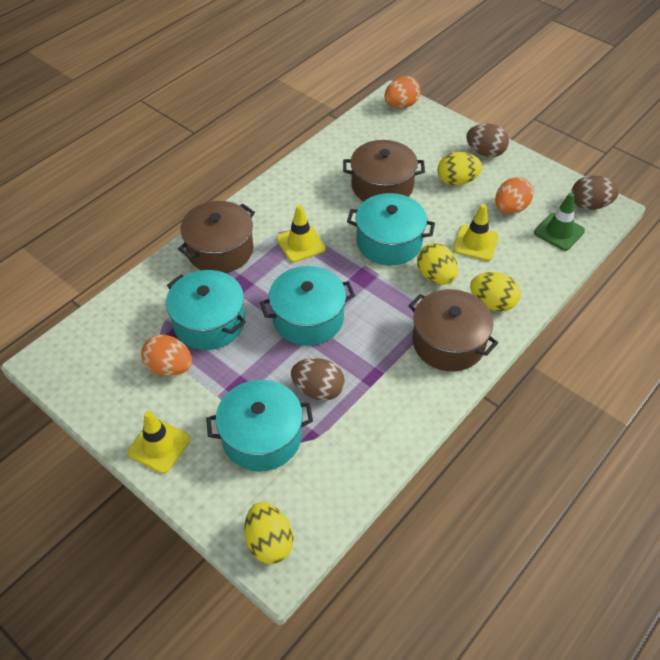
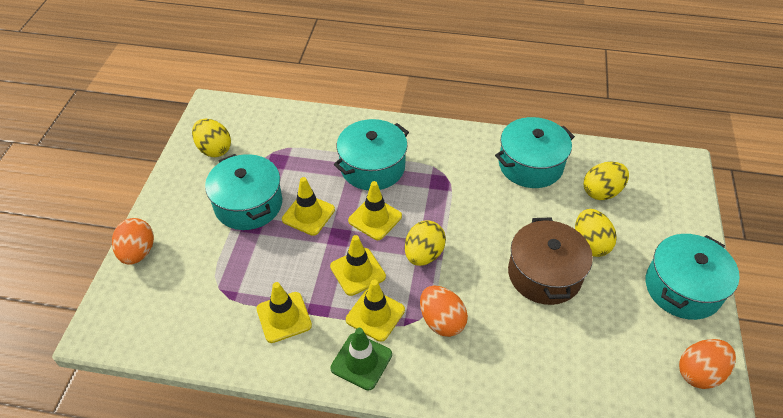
brown egg: 3 -> 0
brown pot: 3 -> 1
yellow traffic cone: 3 -> 5

